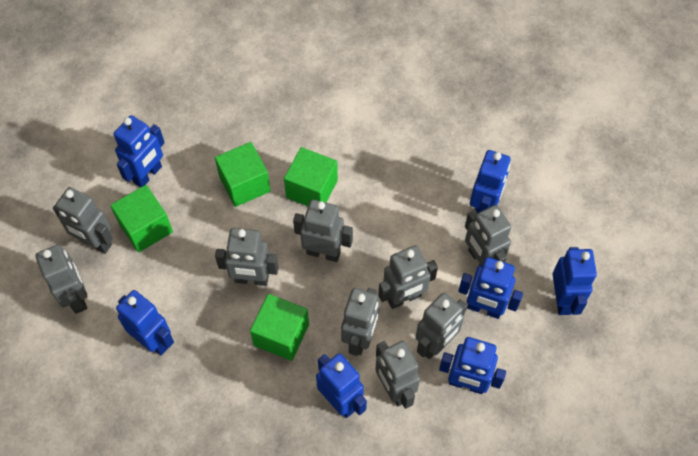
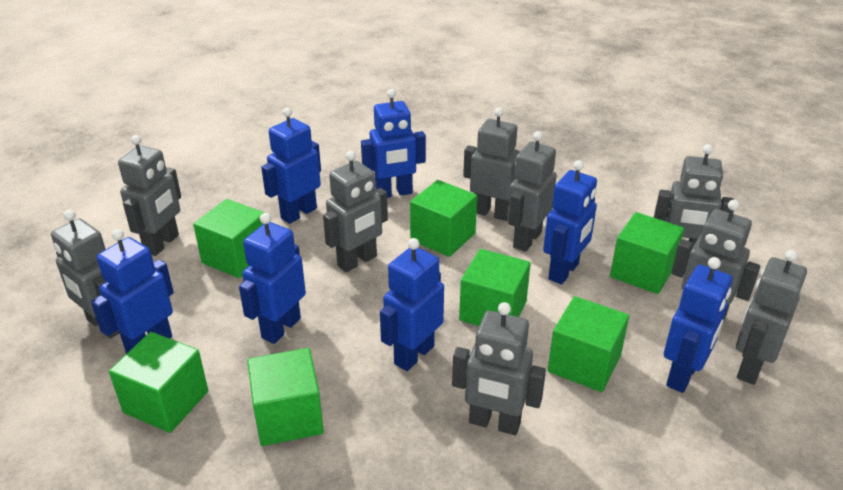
green cube: 4 -> 7

